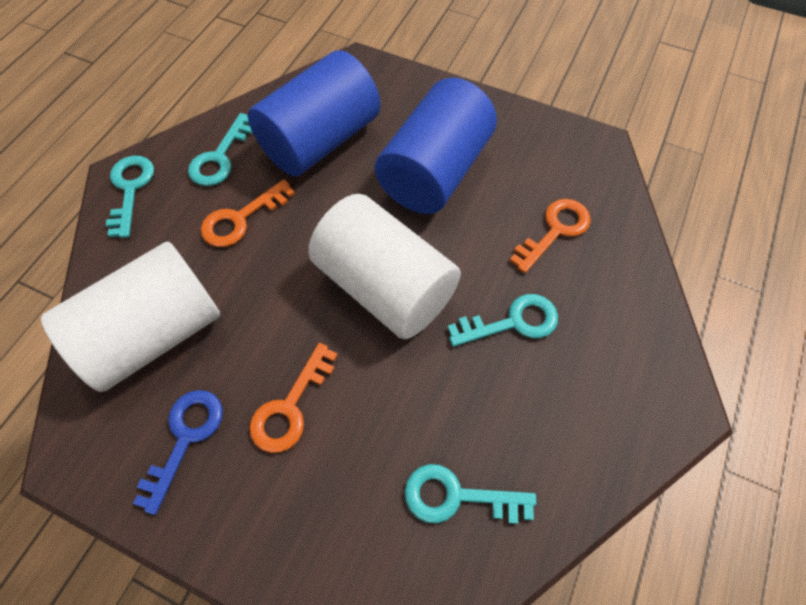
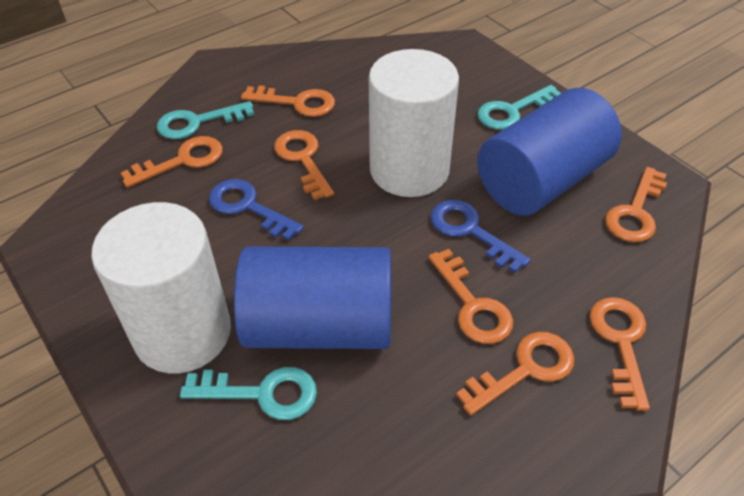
blue key: 1 -> 2
orange key: 3 -> 7
turquoise key: 4 -> 3

